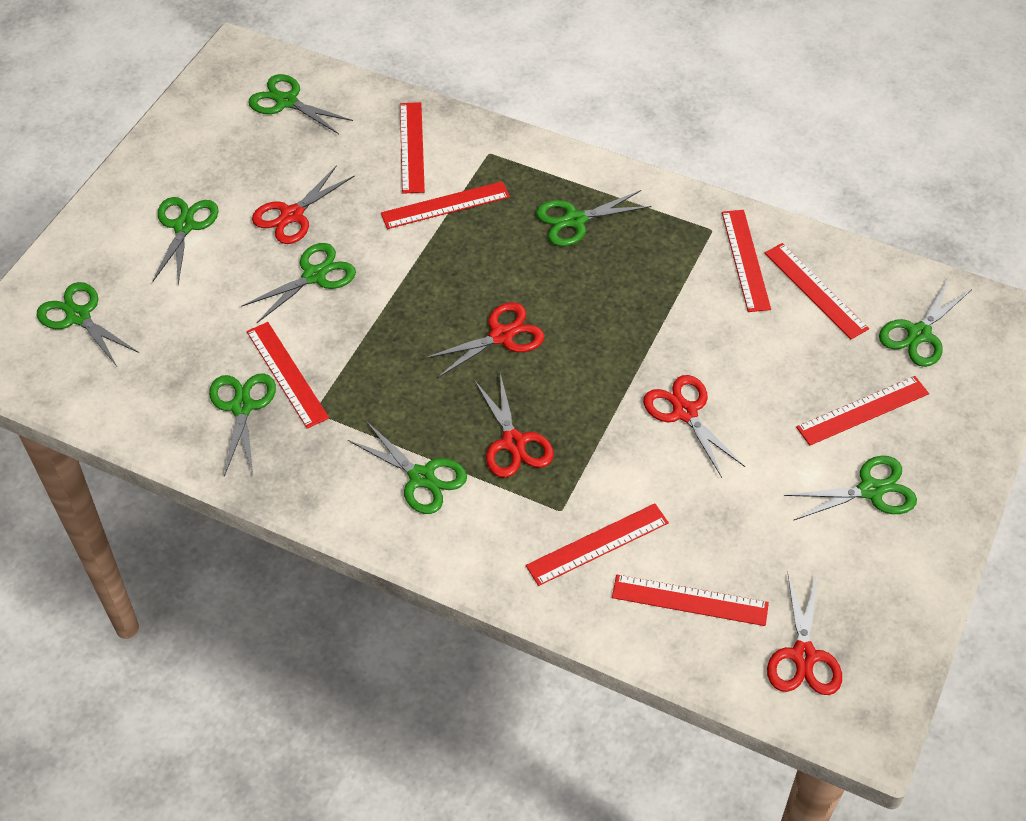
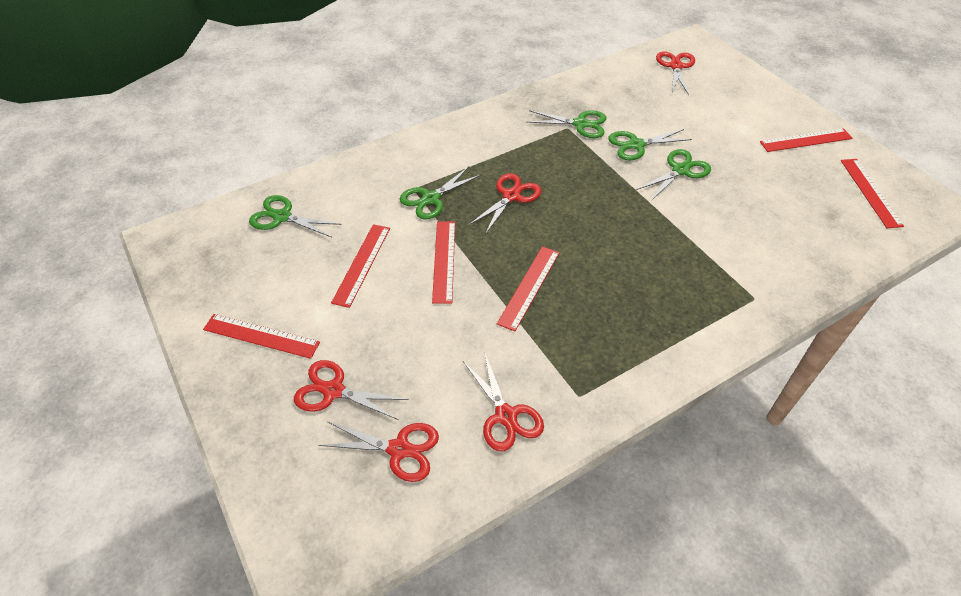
green scissors: 9 -> 5
red ruler: 8 -> 6

